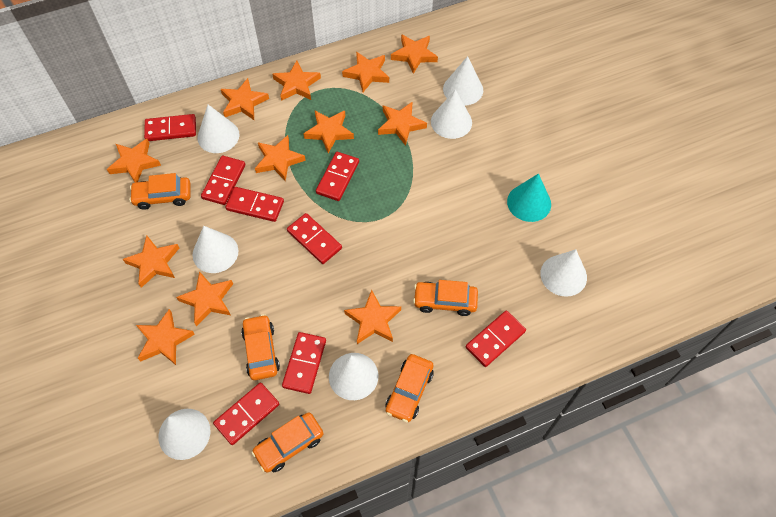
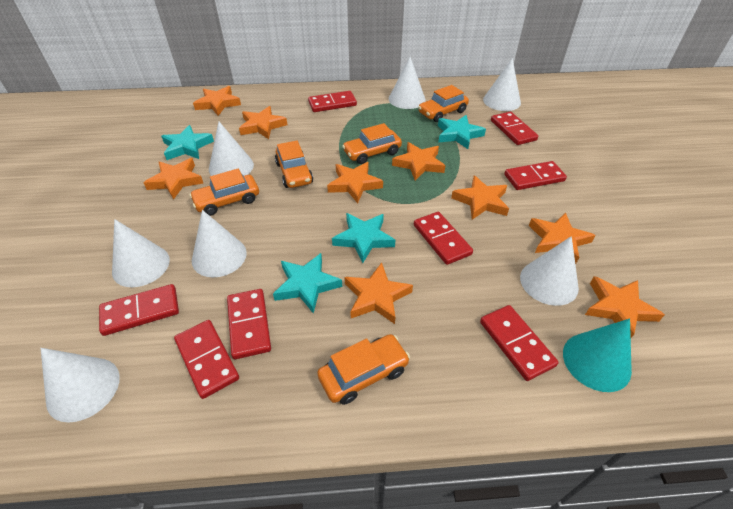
orange star: 12 -> 9
turquoise star: 0 -> 4

